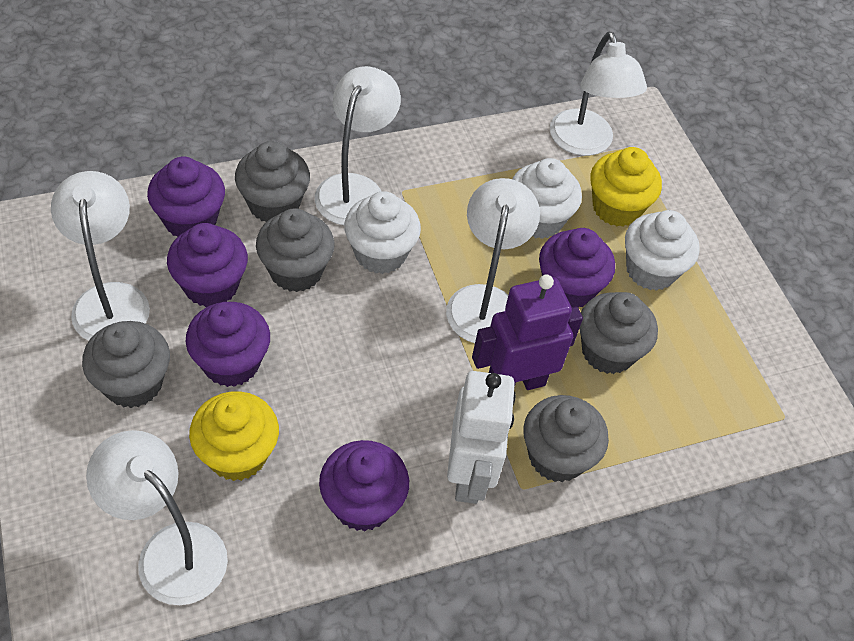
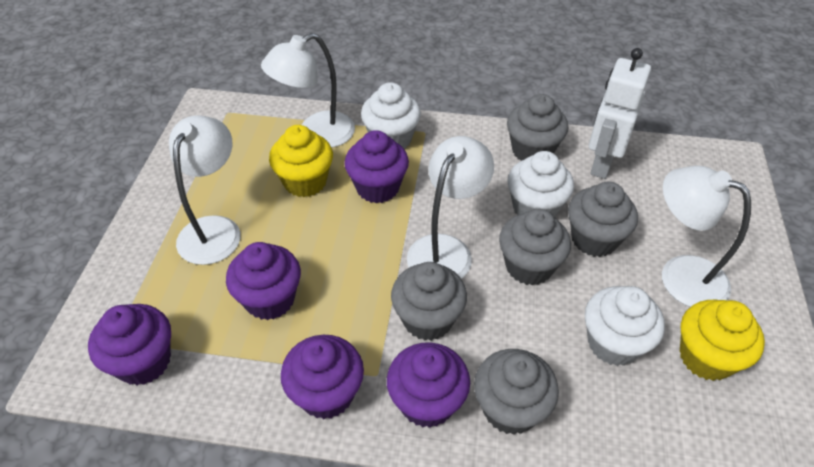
purple robot: 1 -> 0
white lamp: 5 -> 4

